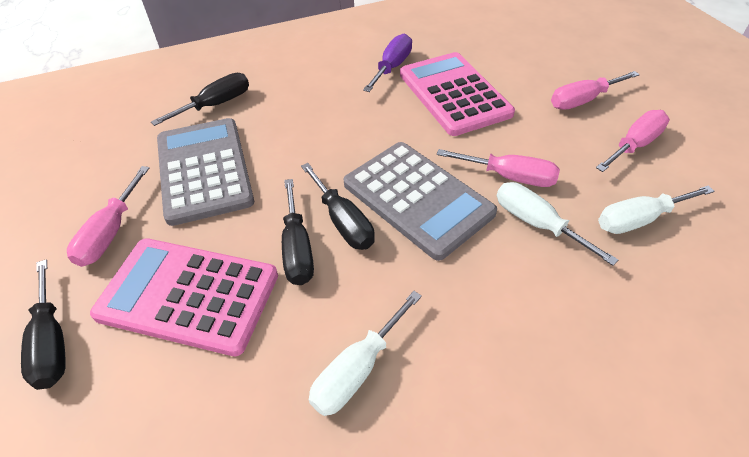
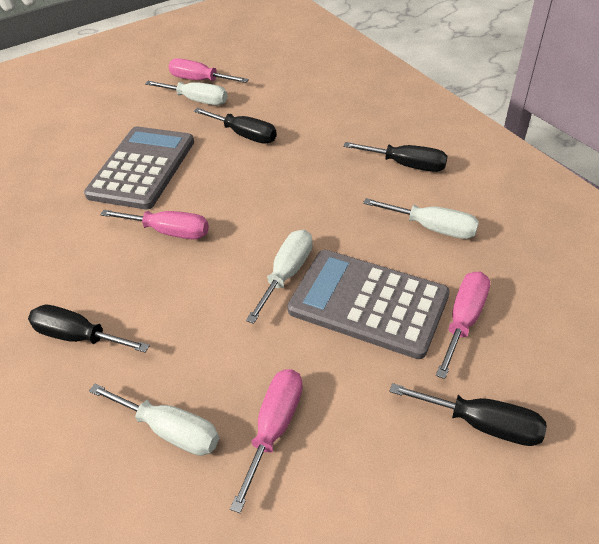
pink calculator: 2 -> 0
purple screwdriver: 1 -> 0
white screwdriver: 3 -> 4

